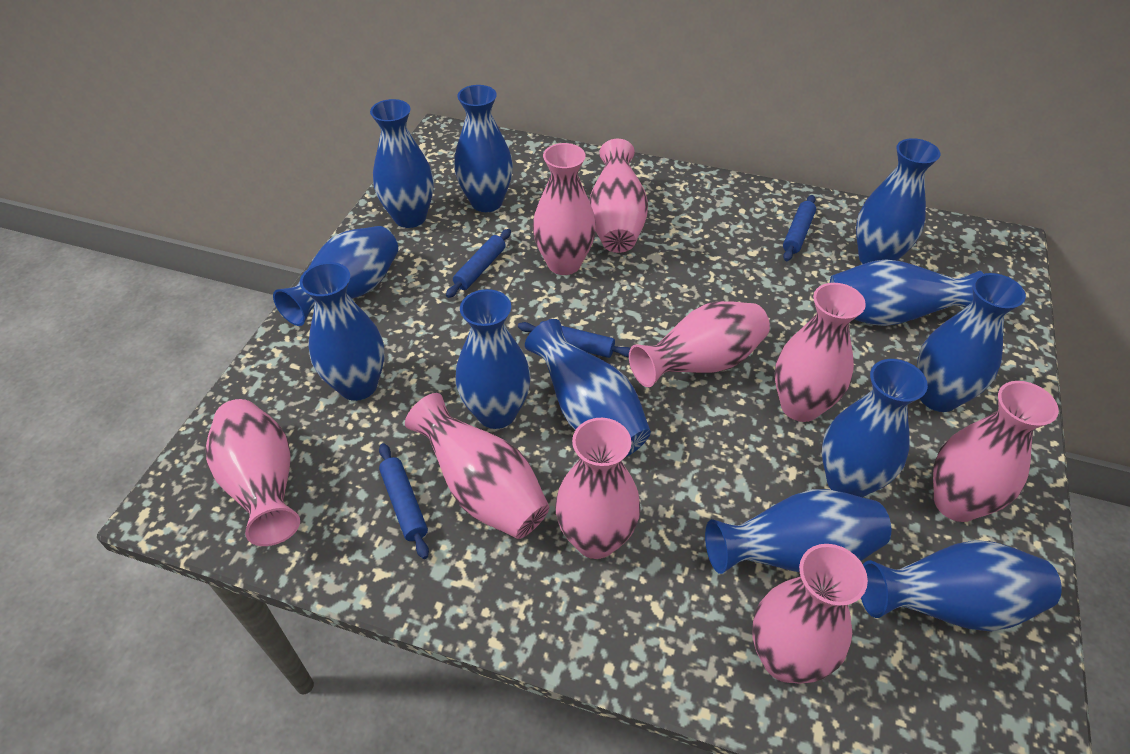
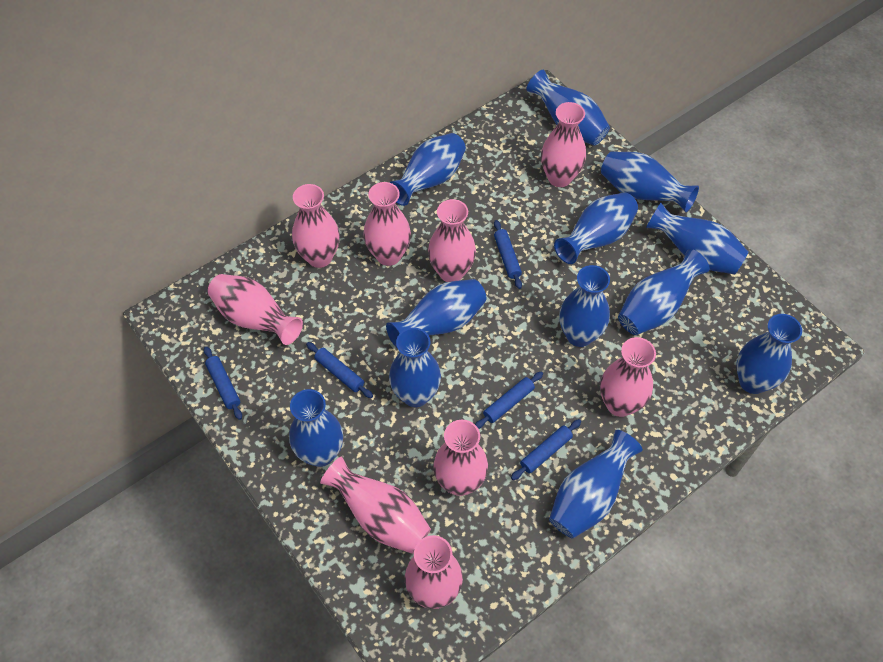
blue rolling pin: 4 -> 5

